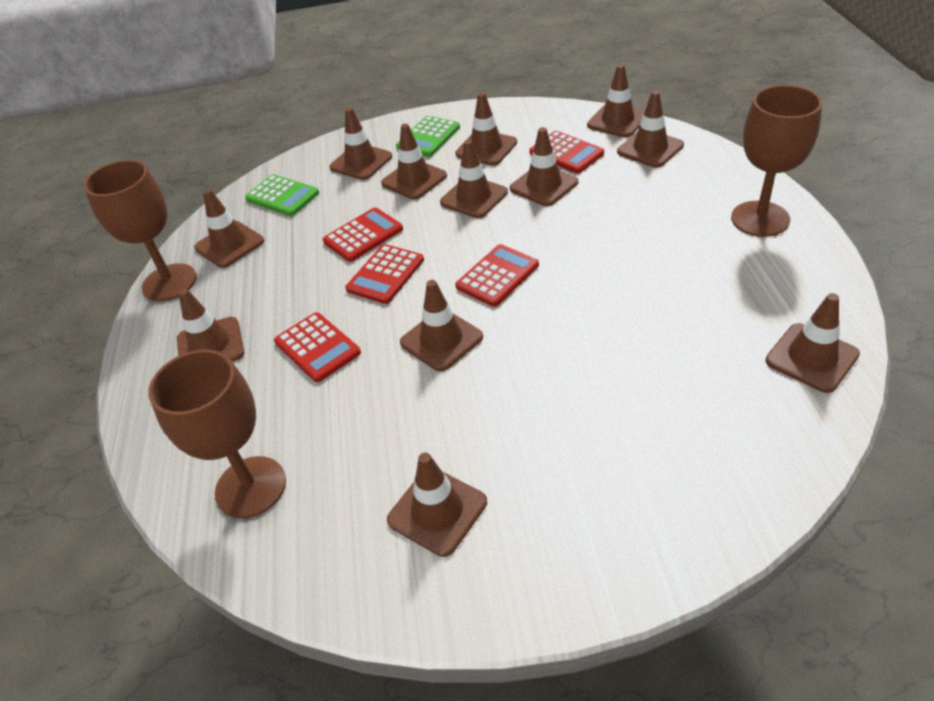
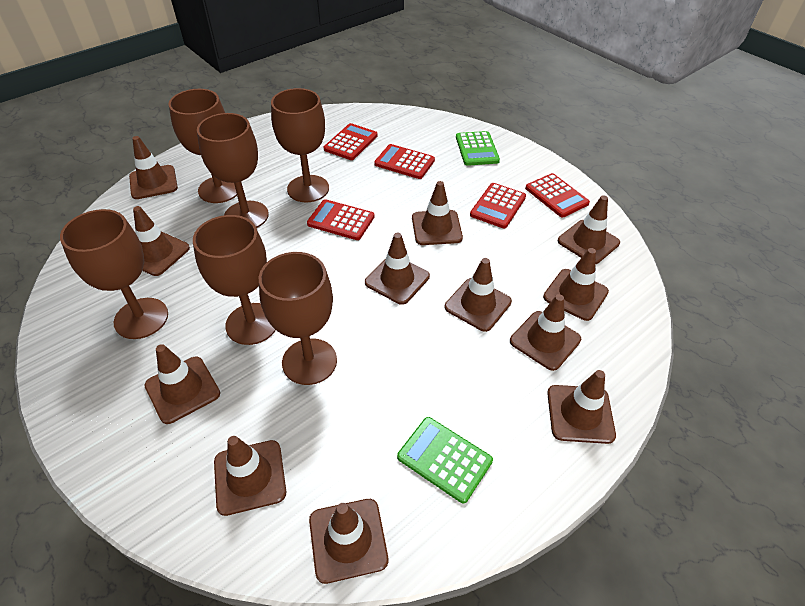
brown goblet: 3 -> 6

